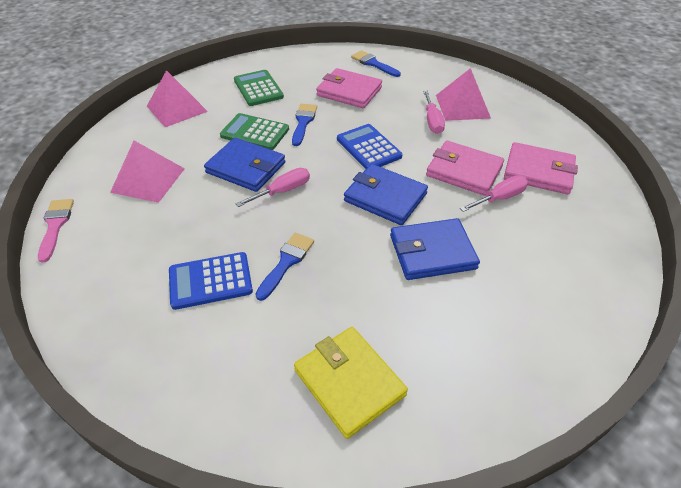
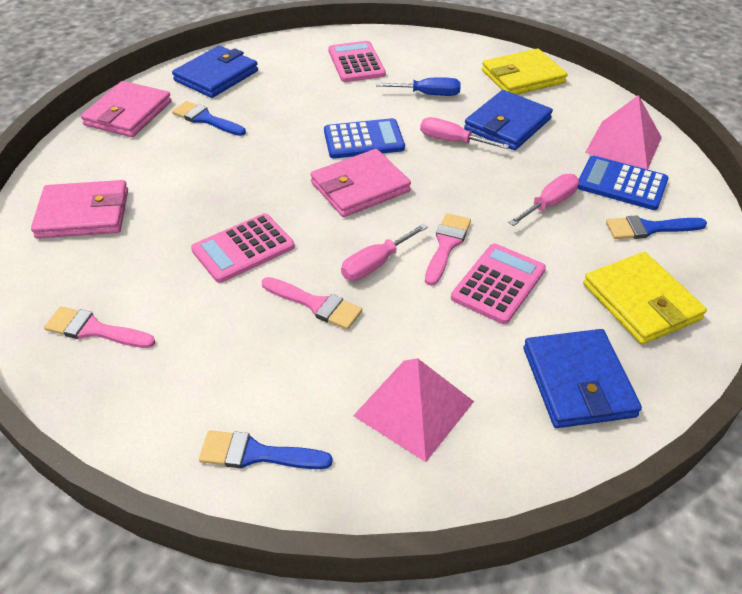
blue screwdriver: 0 -> 1
green calculator: 2 -> 0
pink brush: 1 -> 3
pink calculator: 0 -> 3
pink pyramid: 3 -> 2
yellow wallet: 1 -> 2

